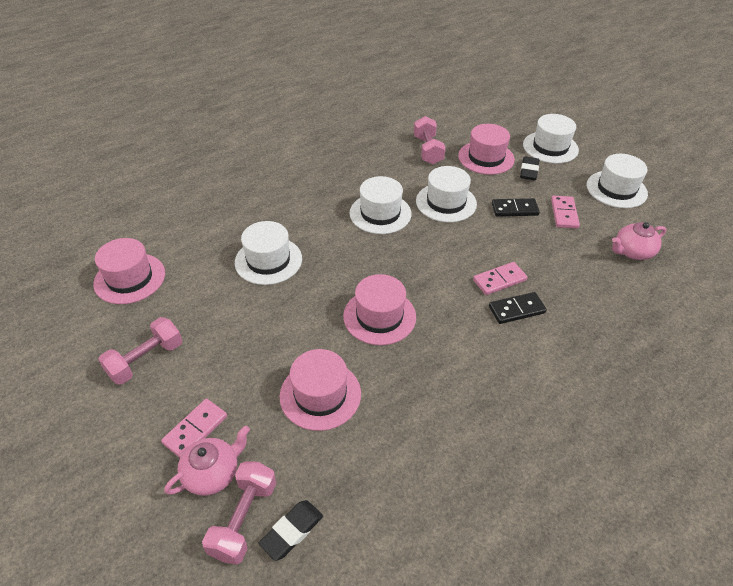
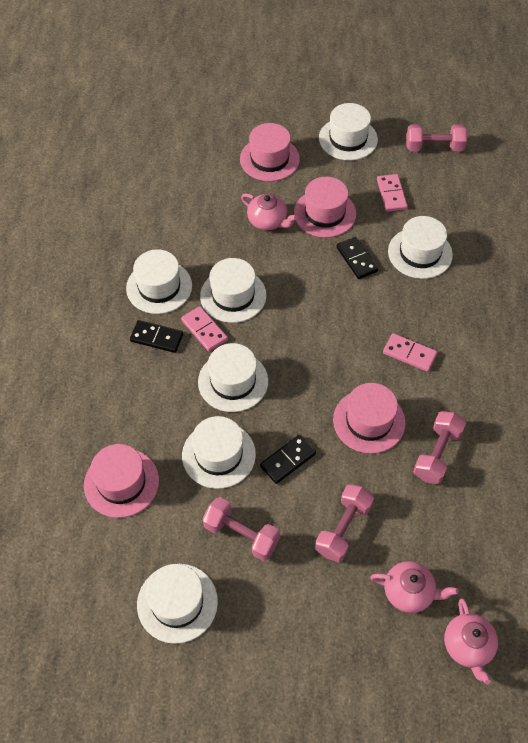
black domino: 2 -> 3
black eraser: 2 -> 0
pink dumbbell: 3 -> 4
pink teapot: 2 -> 3
white hat: 5 -> 7

